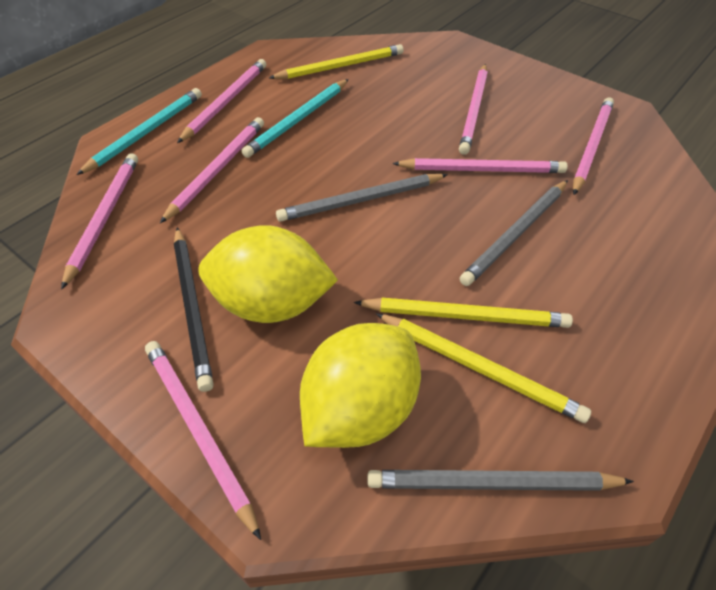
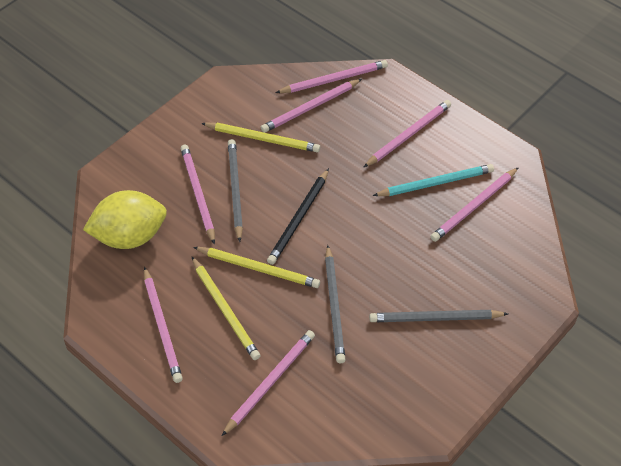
turquoise pencil: 2 -> 1
yellow lemon: 2 -> 1

